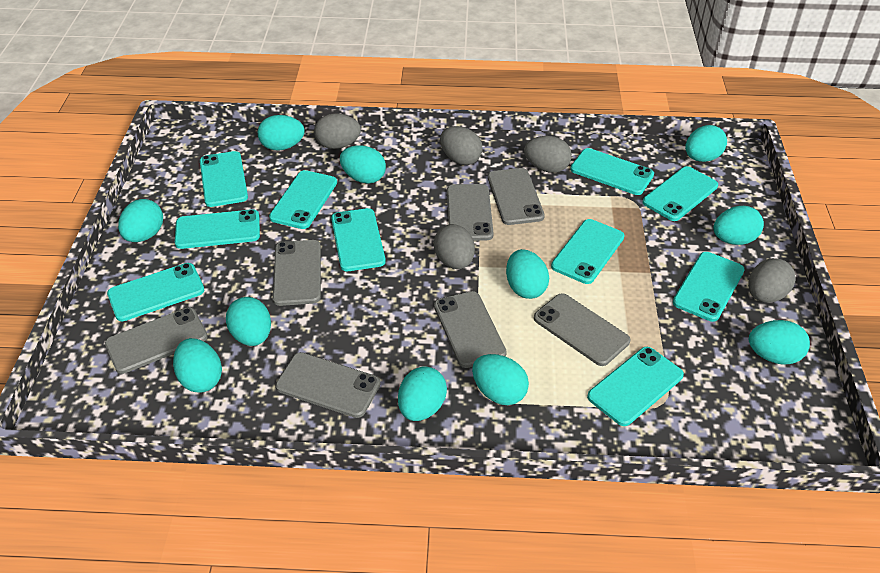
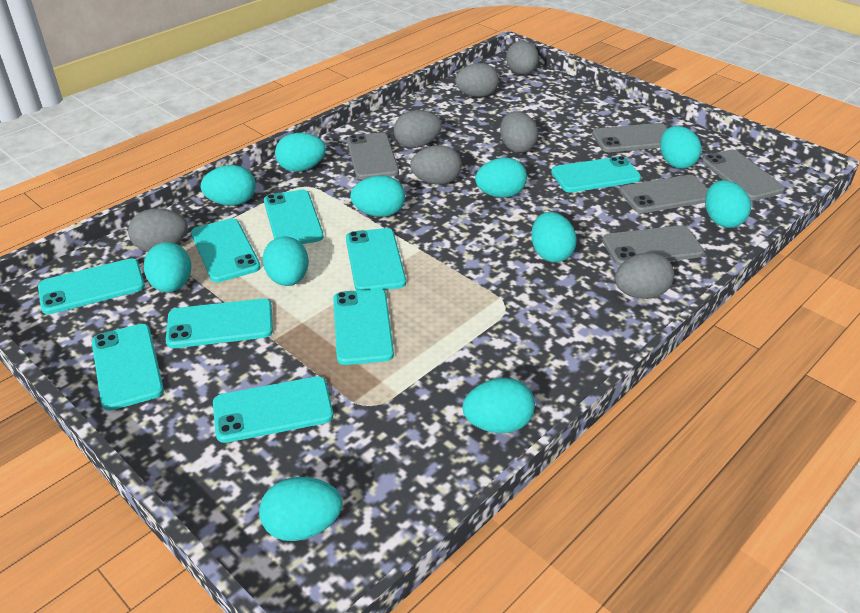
grey egg: 5 -> 7
grey phone: 7 -> 5
turquoise phone: 10 -> 9

